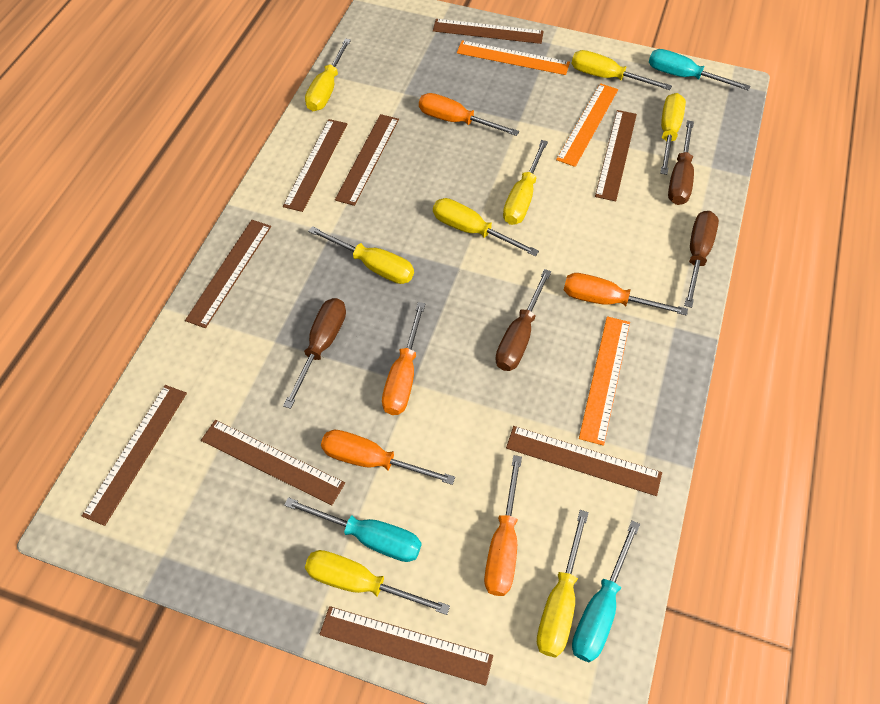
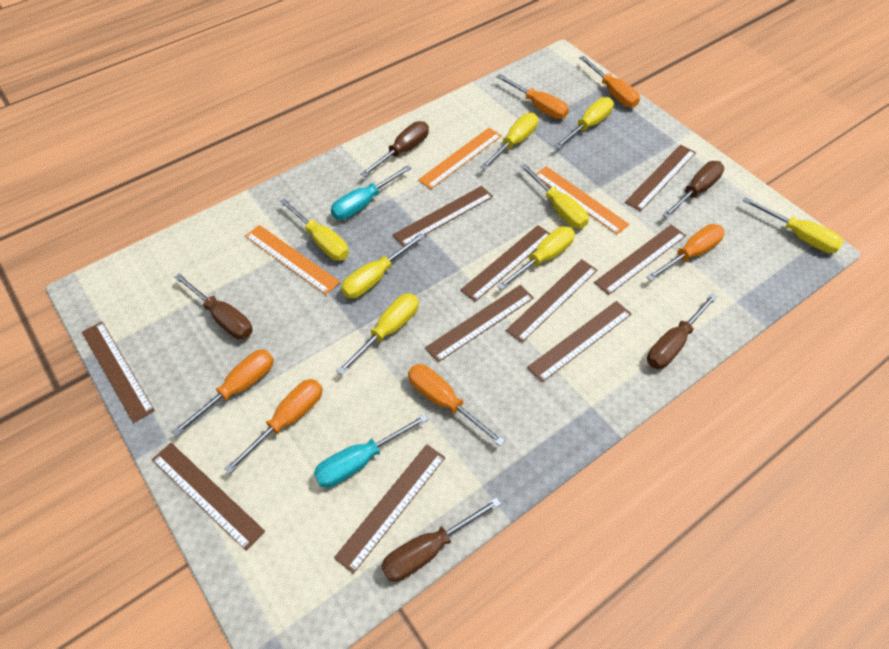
brown ruler: 9 -> 10
brown screwdriver: 4 -> 5
orange screwdriver: 5 -> 6
turquoise screwdriver: 3 -> 2

